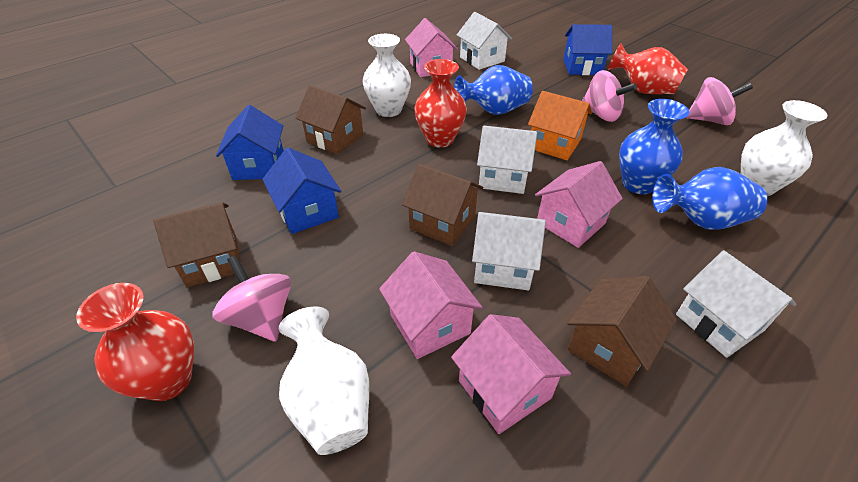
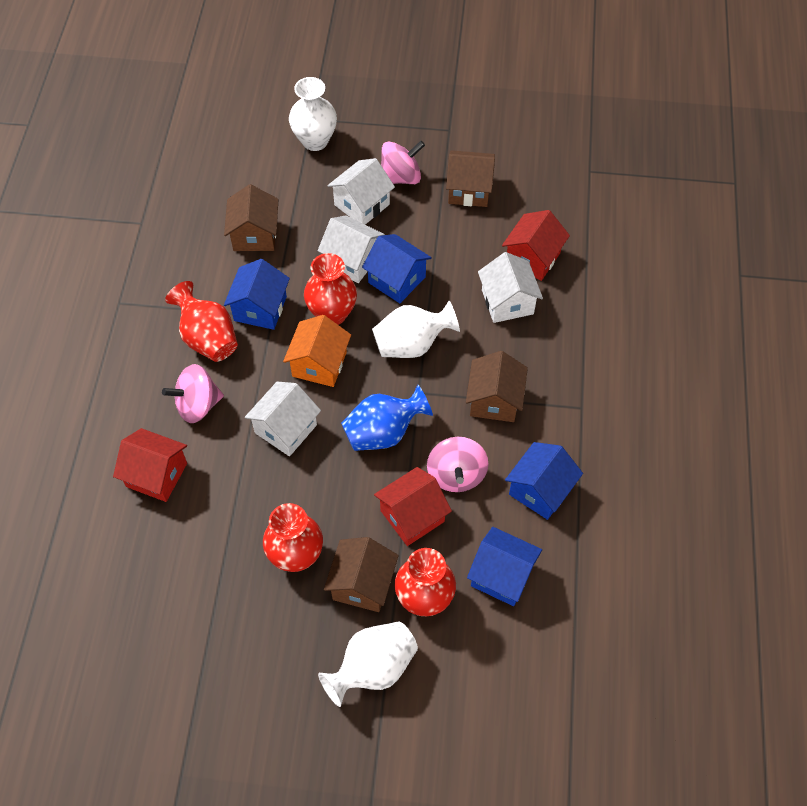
blue house: 3 -> 4
blue vase: 3 -> 1
pink house: 4 -> 0
red house: 0 -> 3
red vase: 3 -> 4

